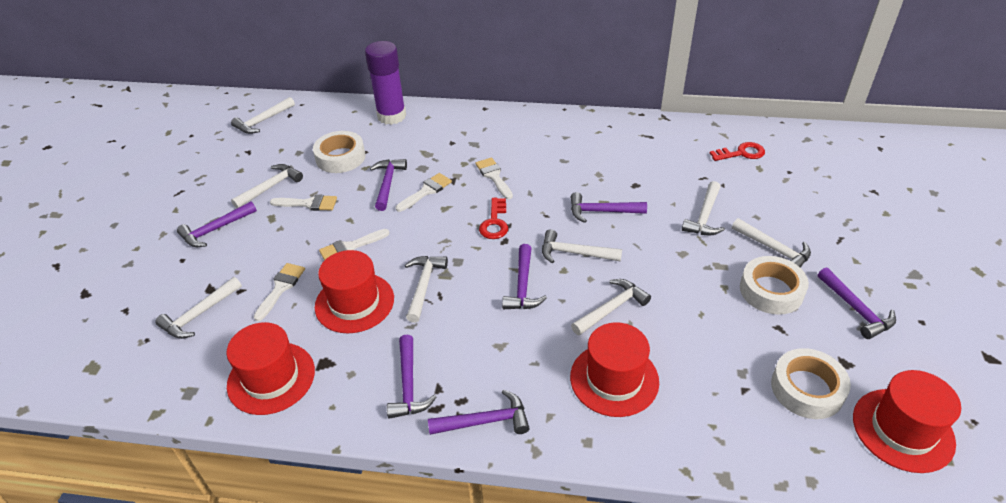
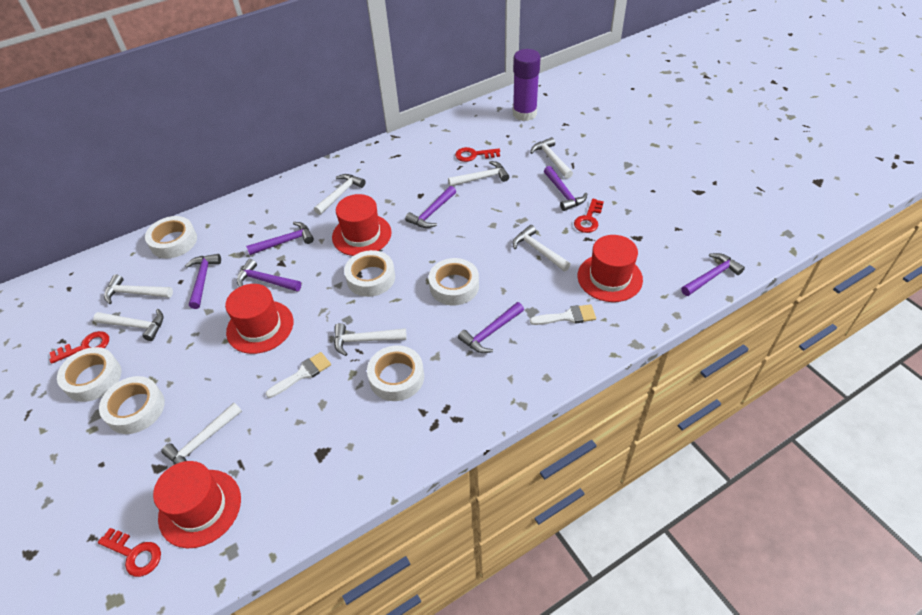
red key: 2 -> 4
white brush: 5 -> 2
white tape: 3 -> 6

